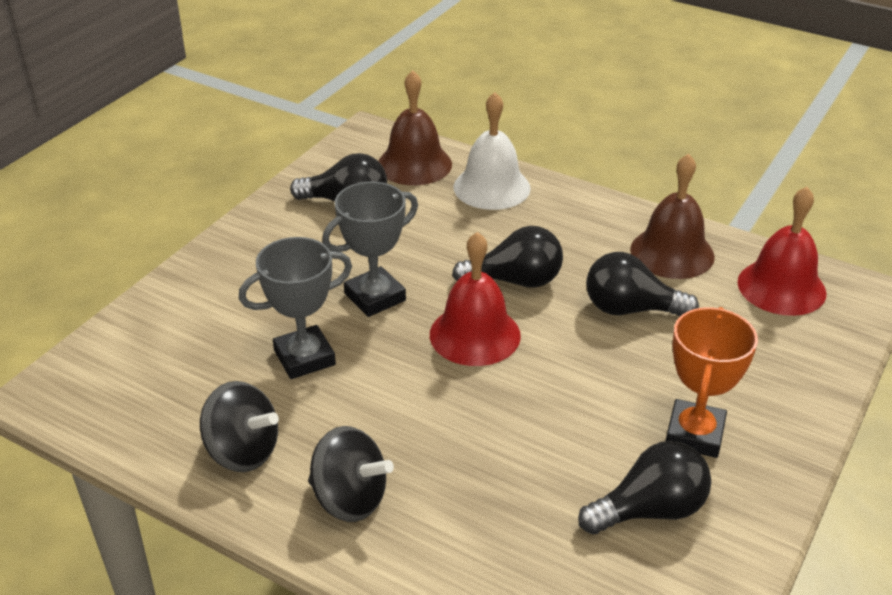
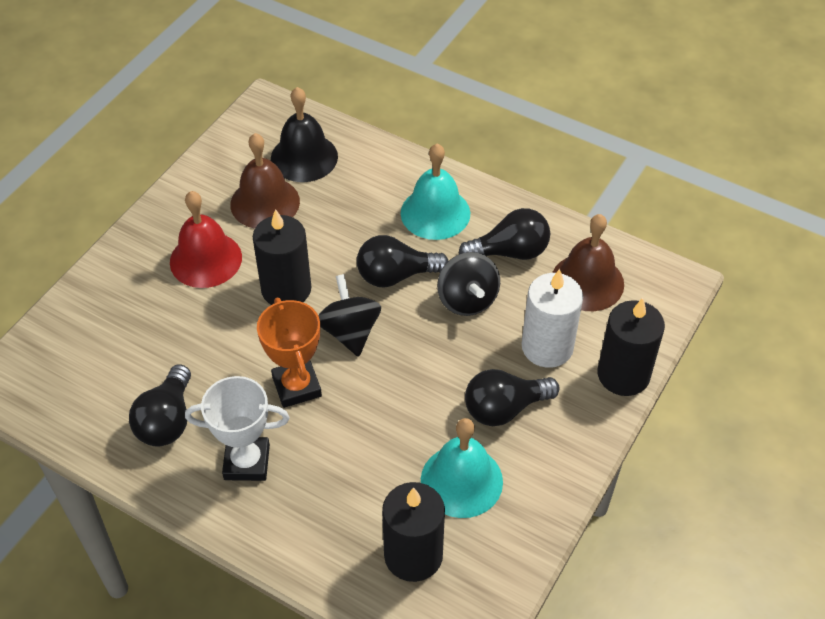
black bell: 0 -> 1
black candle: 0 -> 3
grey trophy: 2 -> 0
red bell: 2 -> 1
turquoise bell: 0 -> 2
white bell: 1 -> 0
white candle: 0 -> 1
white trophy: 0 -> 1

